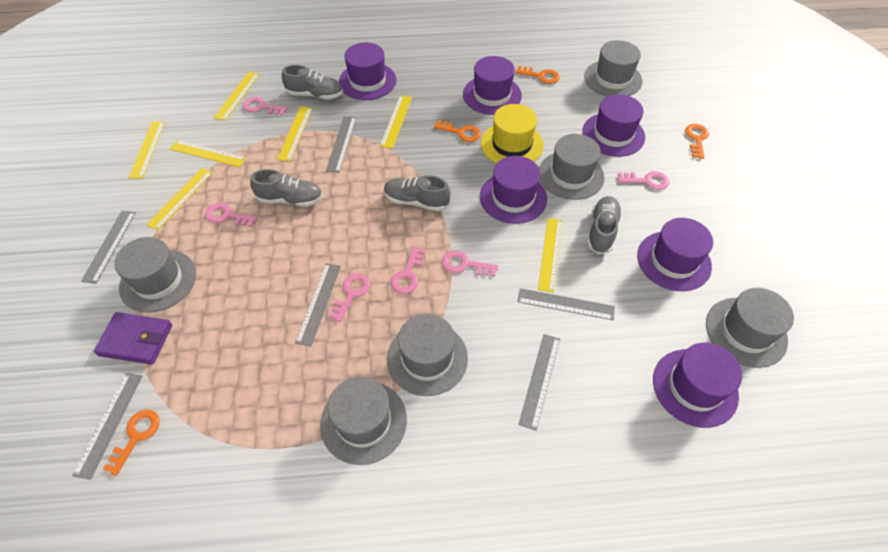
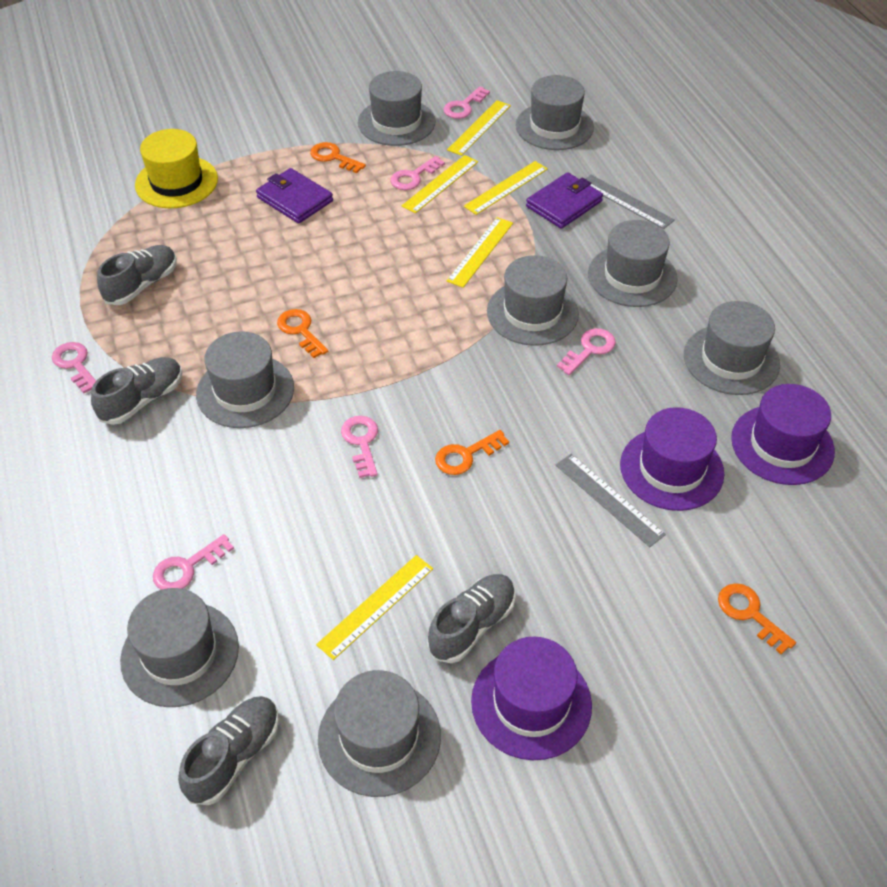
grey hat: 6 -> 8
grey ruler: 6 -> 2
purple hat: 6 -> 3
purple wallet: 1 -> 2
yellow ruler: 7 -> 5

